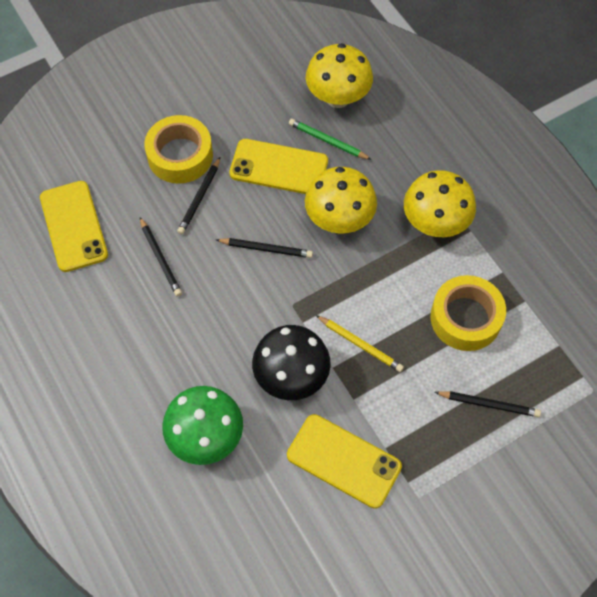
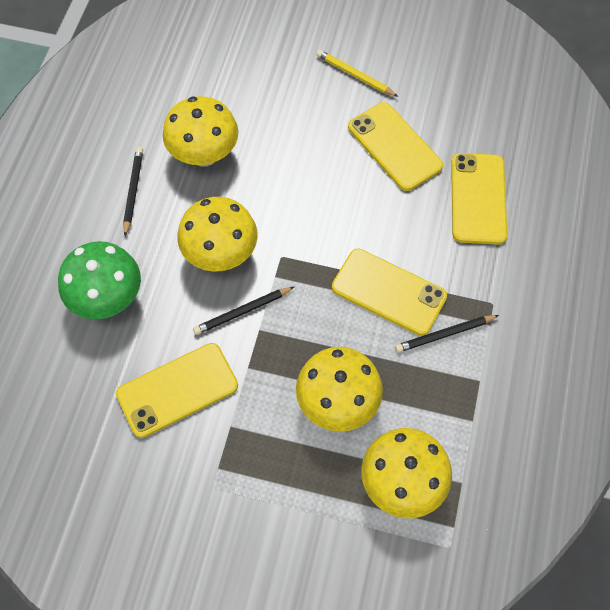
black mushroom: 1 -> 0
black pencil: 4 -> 3
green pencil: 1 -> 0
yellow mushroom: 3 -> 4
yellow phone: 3 -> 4
yellow tape: 2 -> 0

